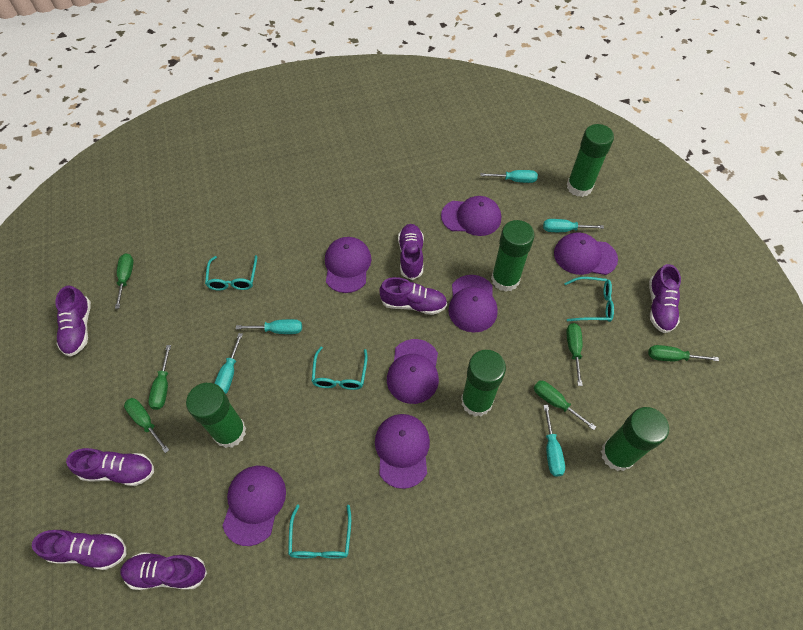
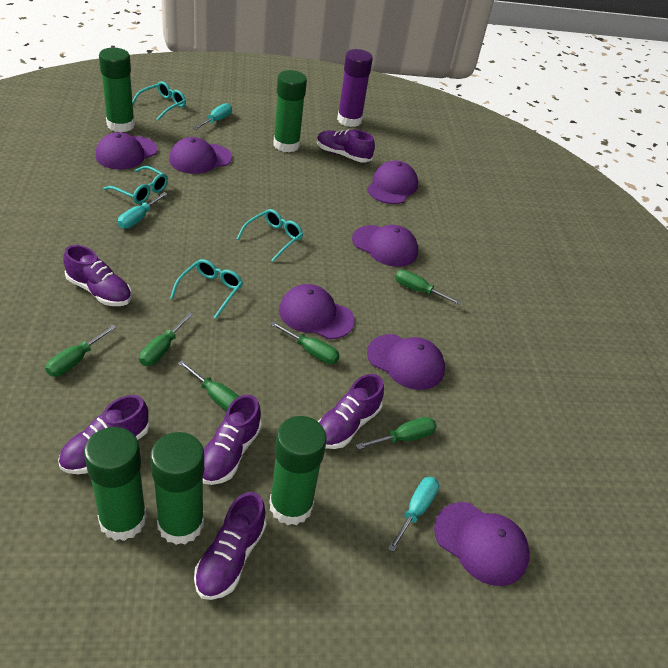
purple glue stick: 0 -> 1
purple shoe: 7 -> 6
turquoise screwdriver: 5 -> 3

